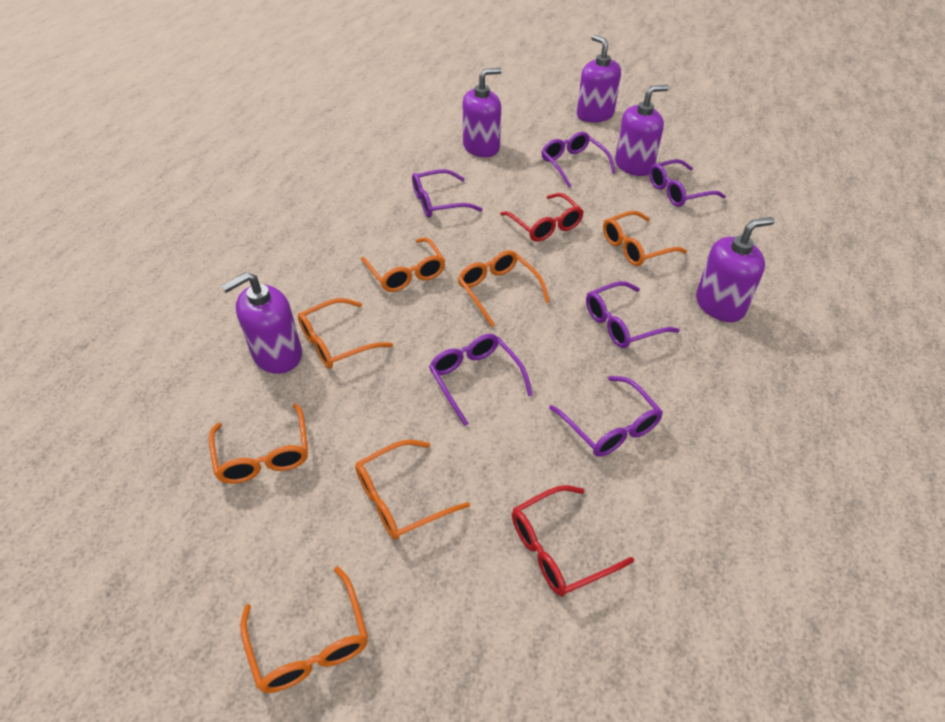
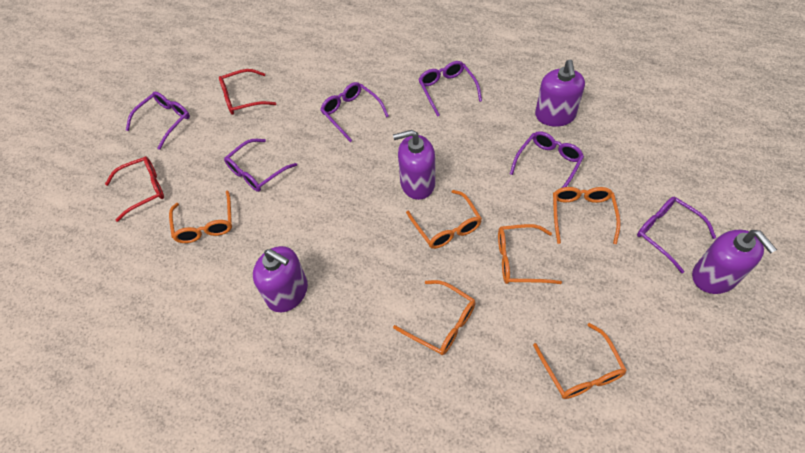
orange glasses: 7 -> 6
purple soap dispenser: 5 -> 4

